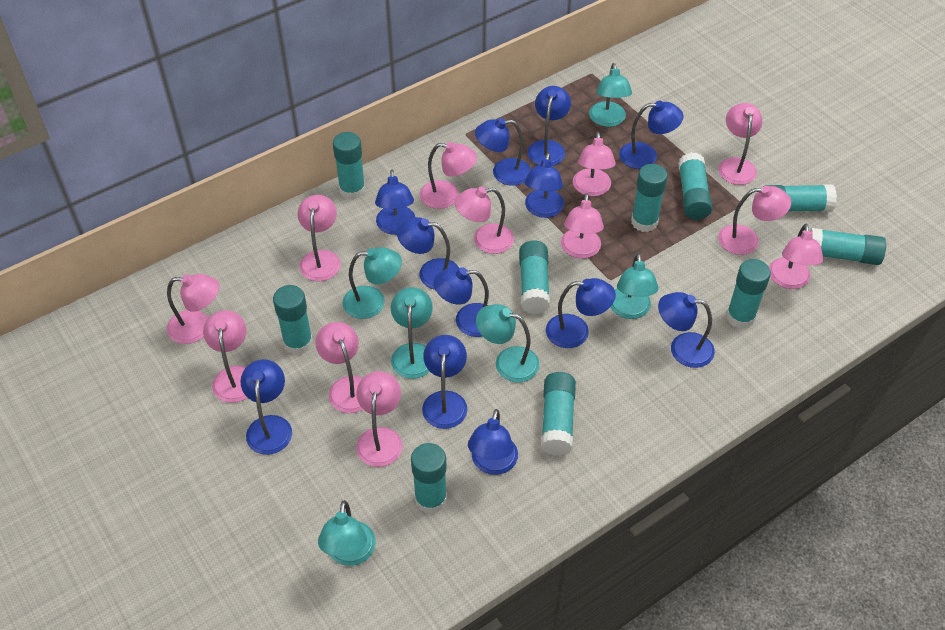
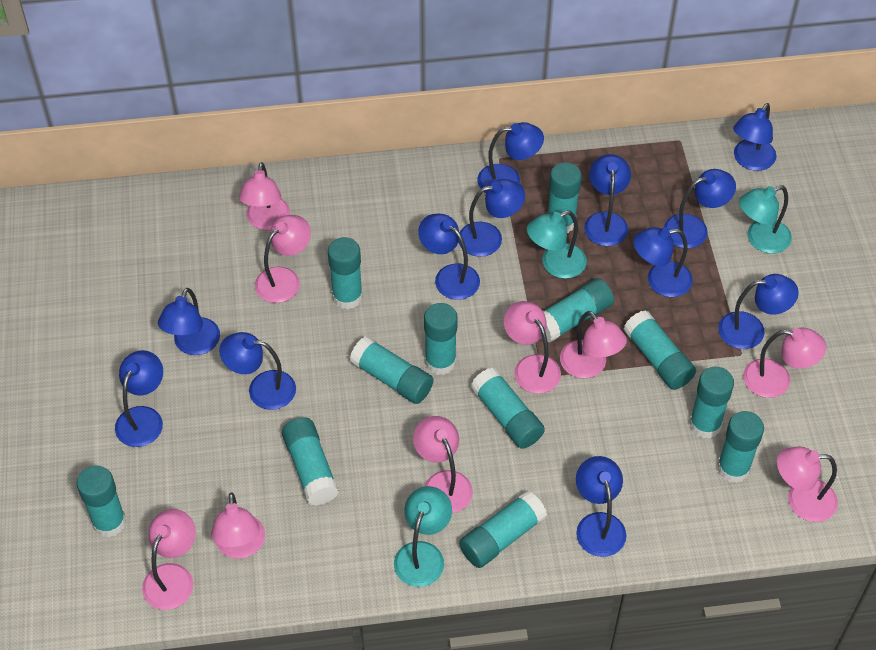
pink lamp: 12 -> 9
turquoise glue stick: 10 -> 12
turquoise lamp: 6 -> 3

